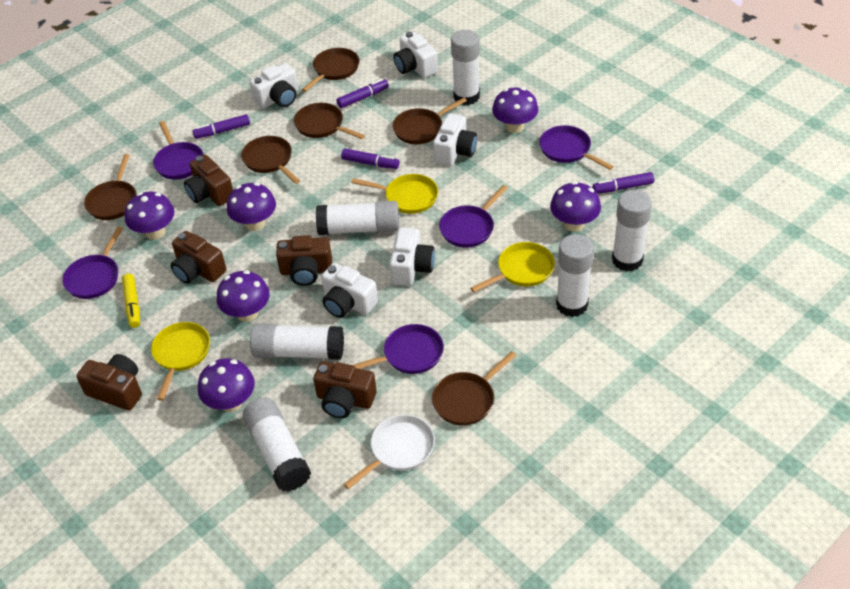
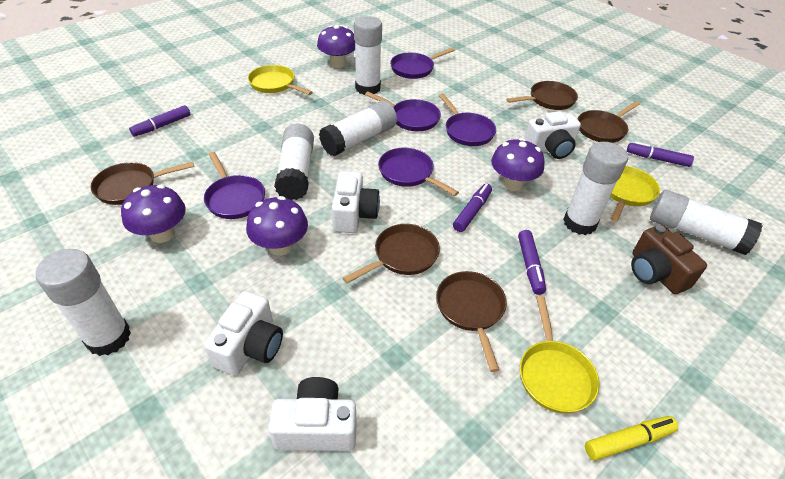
brown camera: 5 -> 1
brown pan: 6 -> 5
purple mushroom: 6 -> 4
white camera: 5 -> 4
white pan: 1 -> 0

